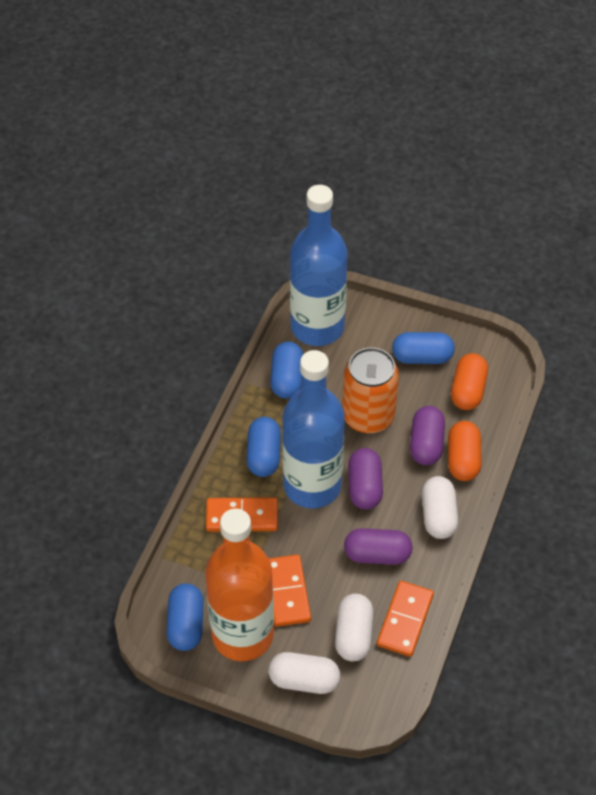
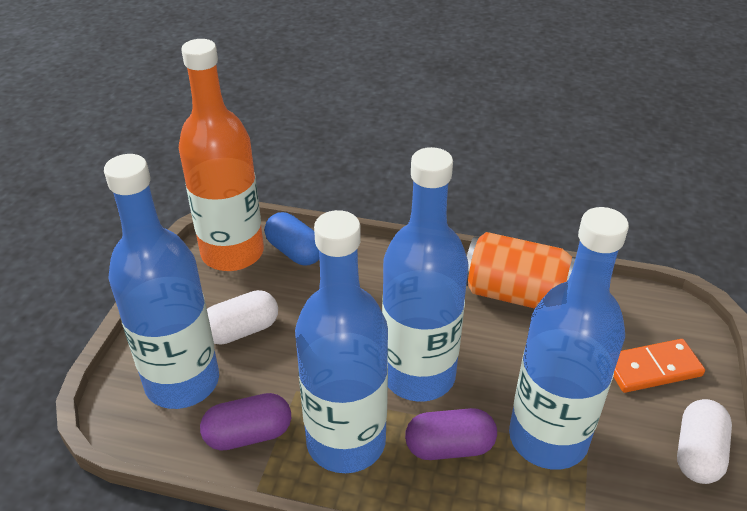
blue bottle: 2 -> 4
blue capsule: 4 -> 1
orange capsule: 2 -> 0
orange domino: 3 -> 1
purple capsule: 3 -> 2
white capsule: 3 -> 2

